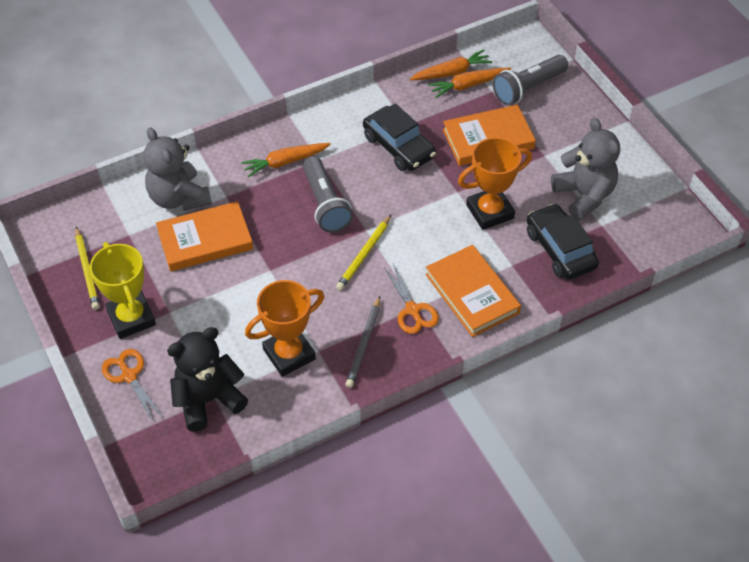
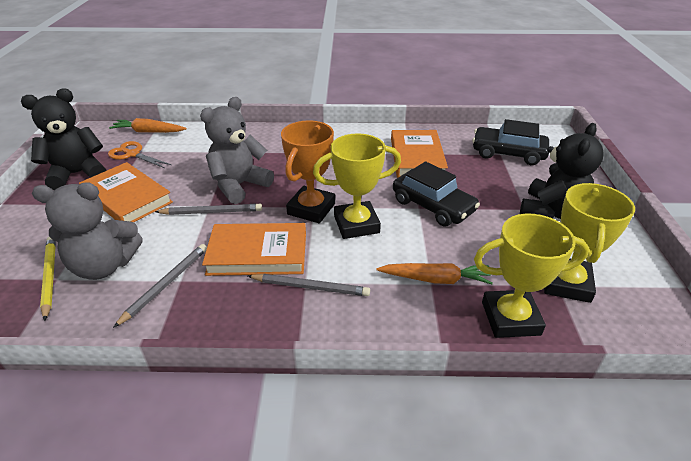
black teddy bear: 1 -> 2
grey flashlight: 2 -> 0
grey pencil: 1 -> 3
orange carrot: 3 -> 2
orange scissors: 2 -> 1
orange trophy: 2 -> 1
yellow pencil: 2 -> 1
yellow trophy: 1 -> 3

